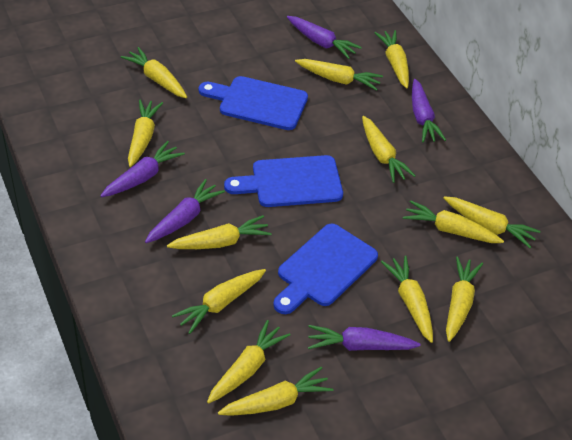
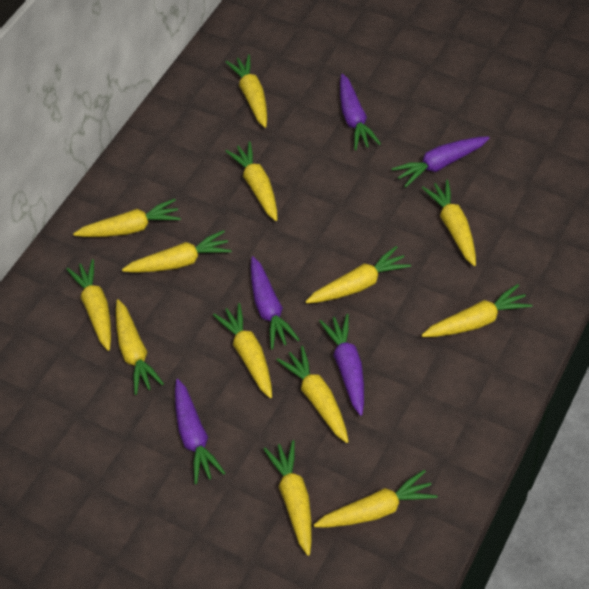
blue cutting board: 3 -> 0

